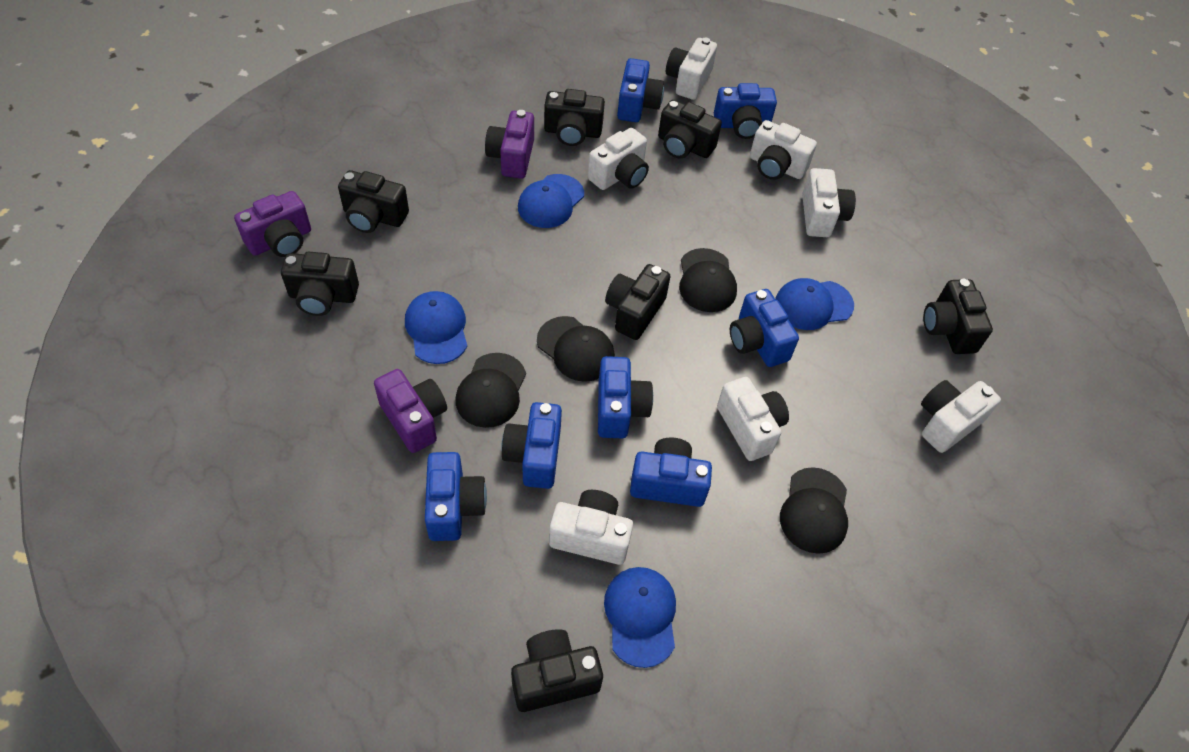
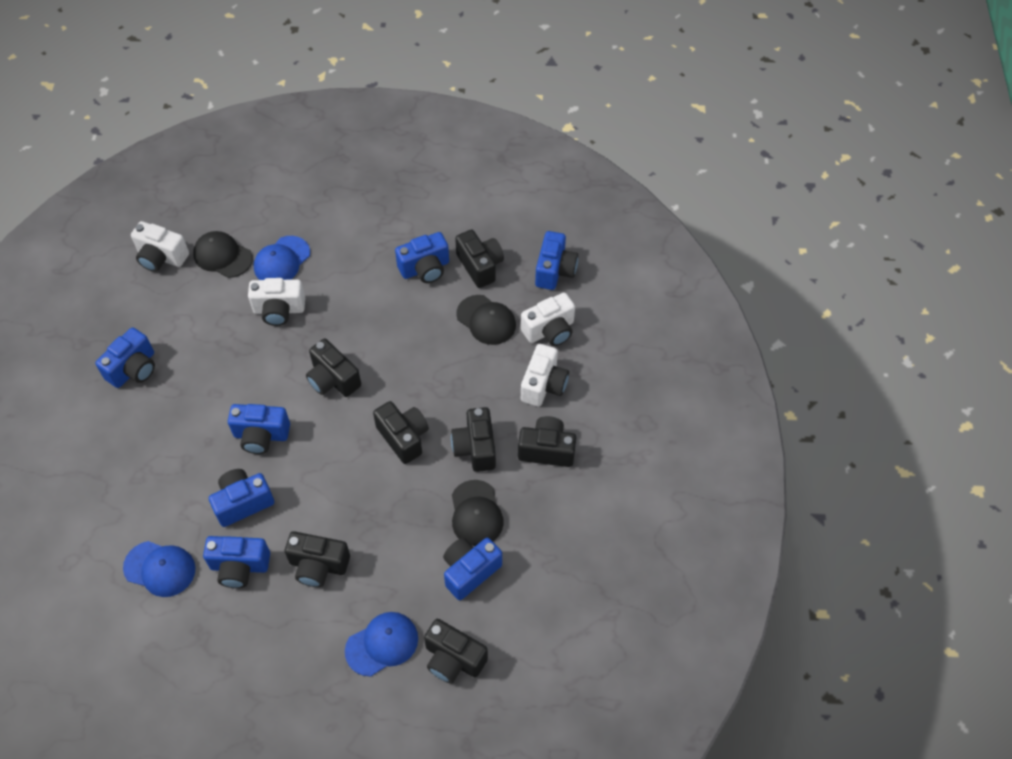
black cap: 4 -> 3
blue cap: 4 -> 3
purple camera: 3 -> 0
white camera: 7 -> 4

